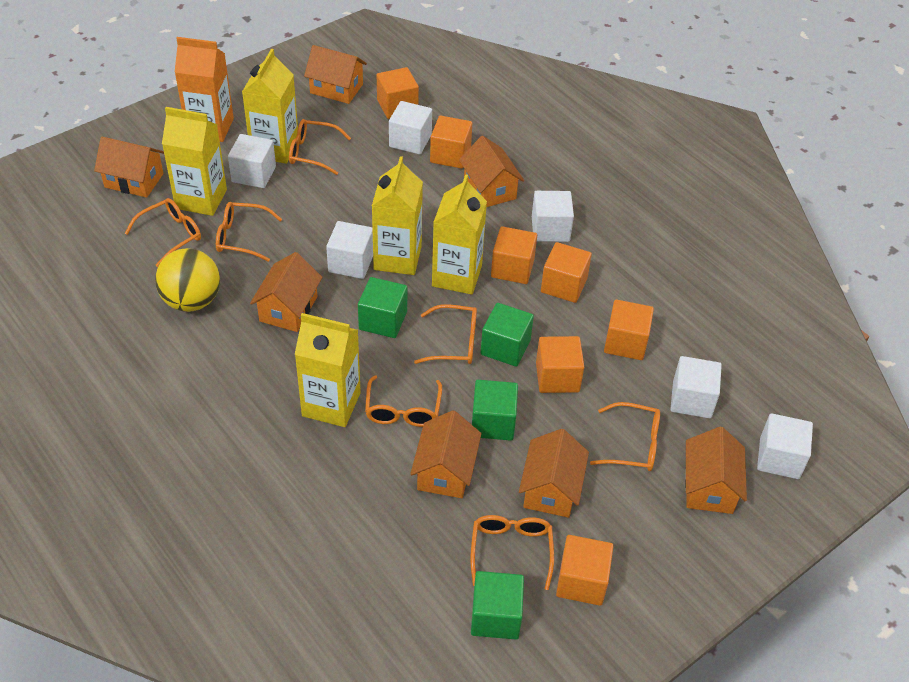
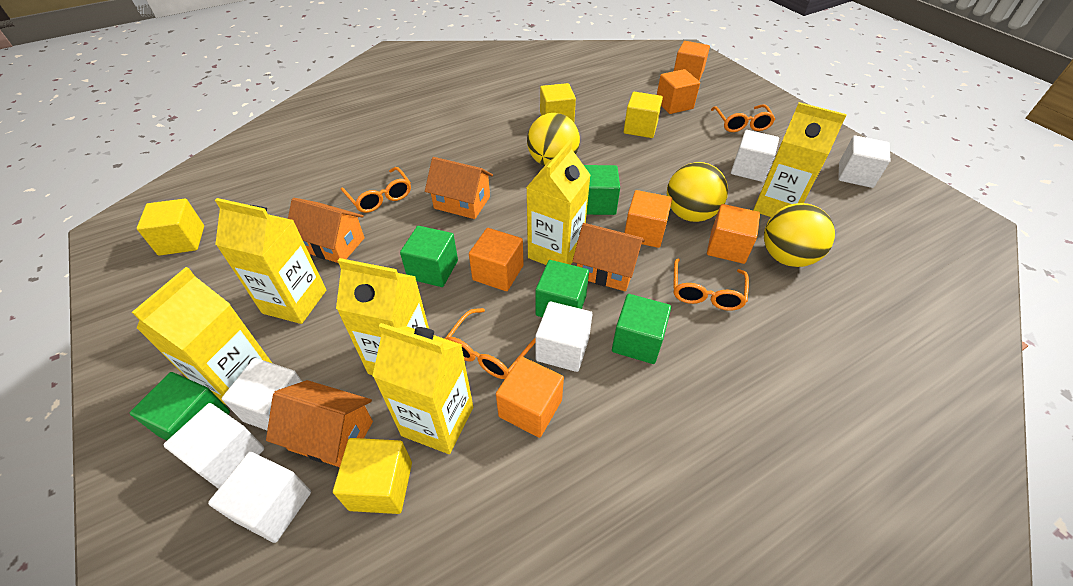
green cube: 4 -> 5
orange carton: 1 -> 0
orange cube: 7 -> 6
orange glasses: 7 -> 4
orange house: 7 -> 4
yellow ball: 1 -> 3
yellow carton: 5 -> 6
yellow cube: 0 -> 4

